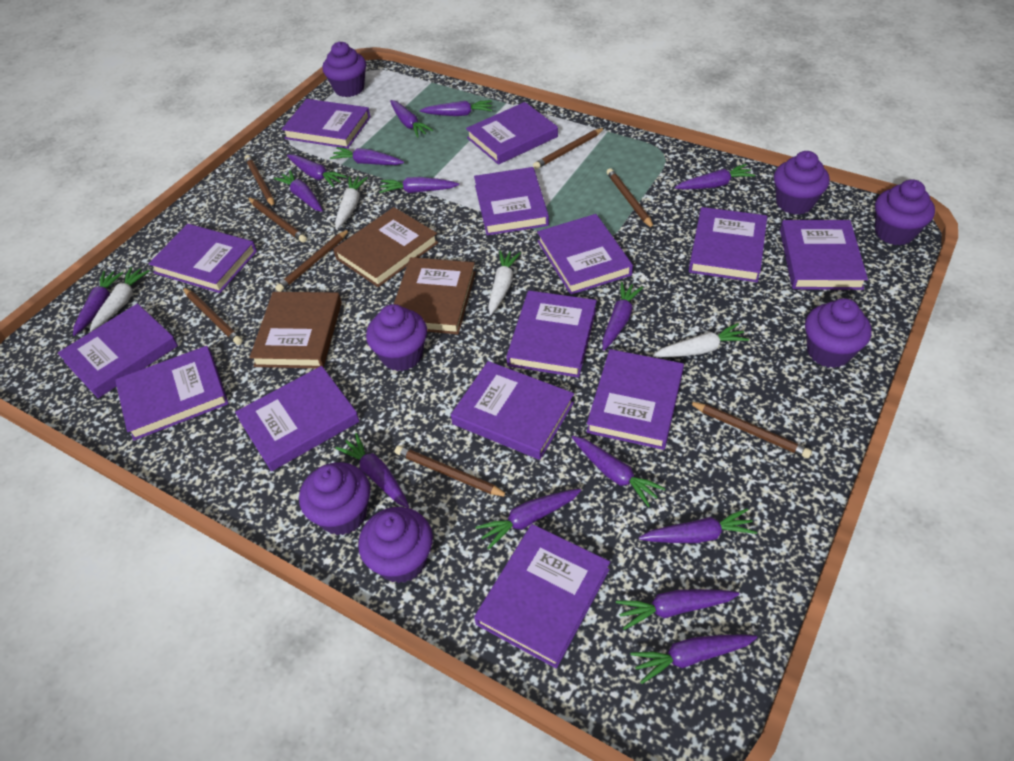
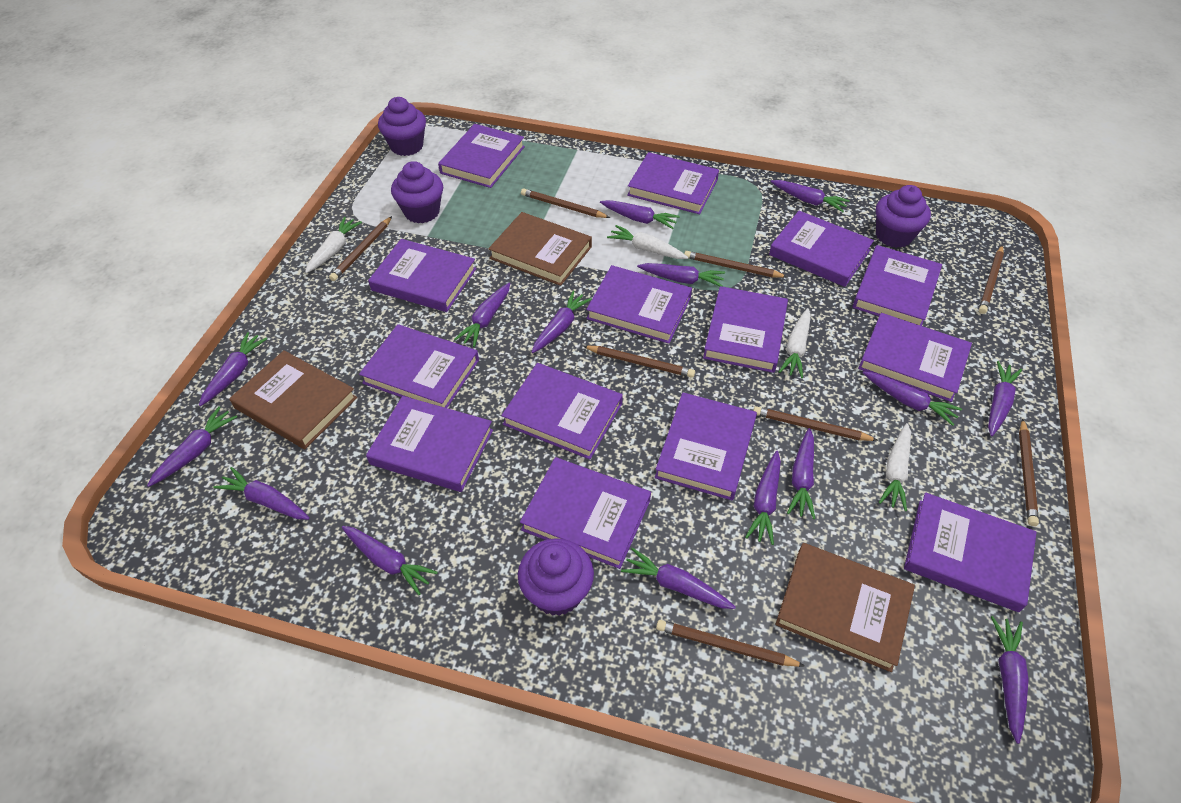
purple cupcake: 7 -> 4

